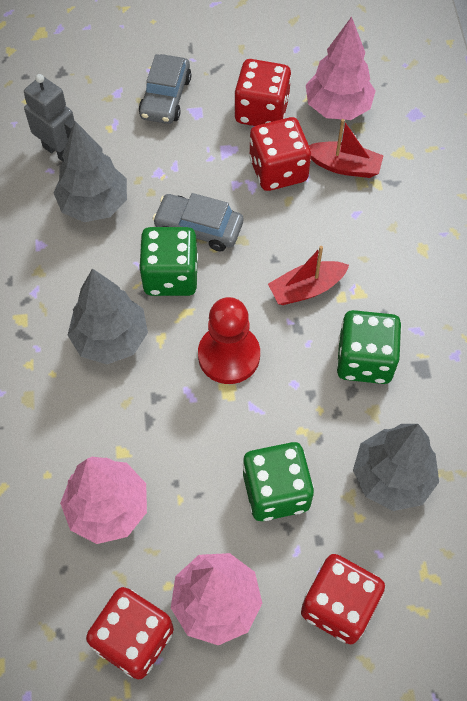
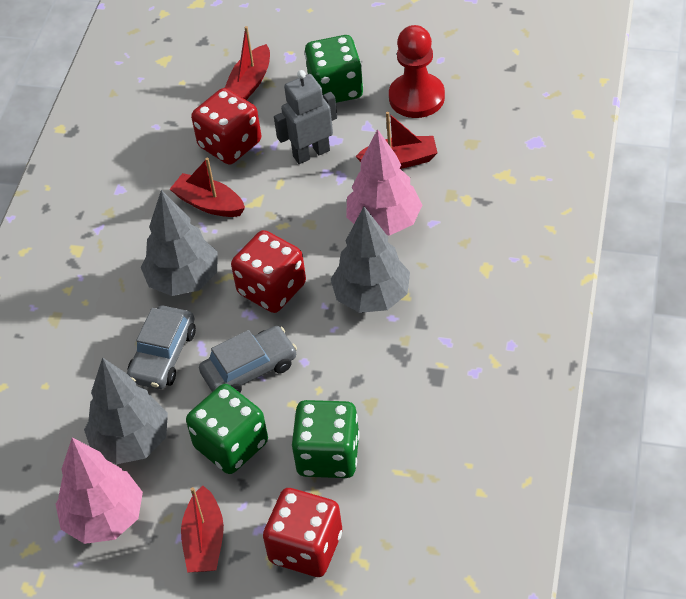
pink tree: 3 -> 2
red boat: 2 -> 4
red dice: 4 -> 3

